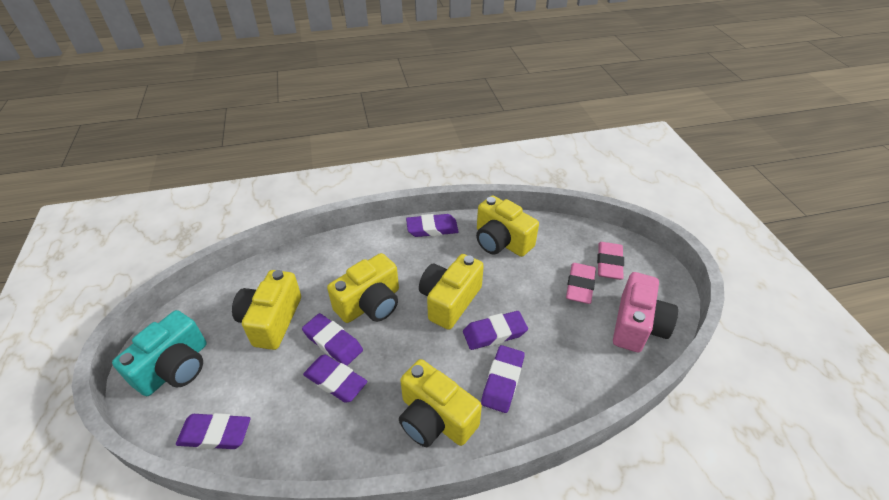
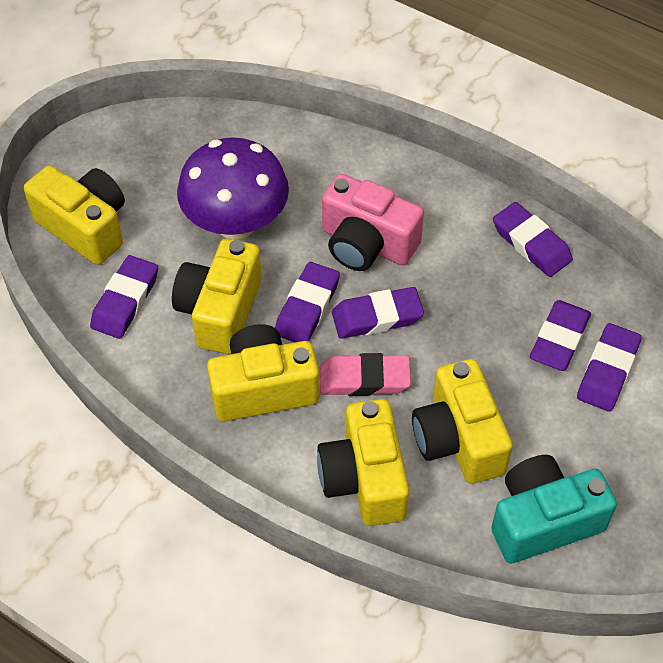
pink eraser: 2 -> 1
purple mushroom: 0 -> 1

